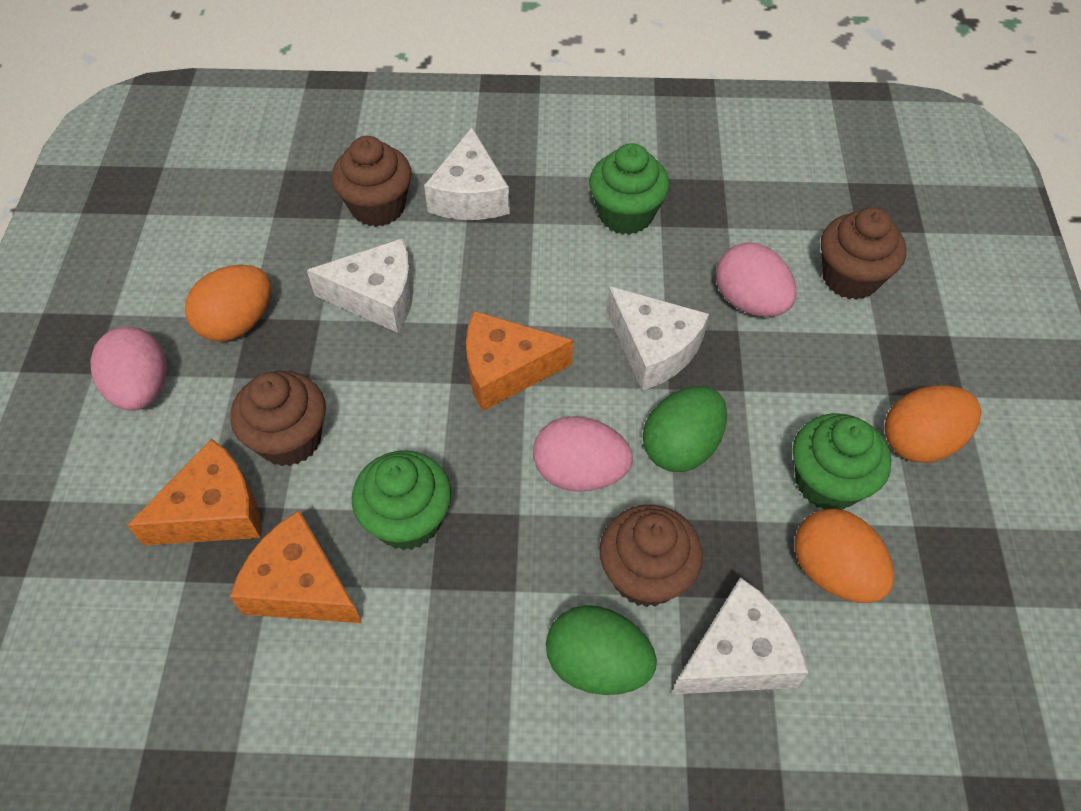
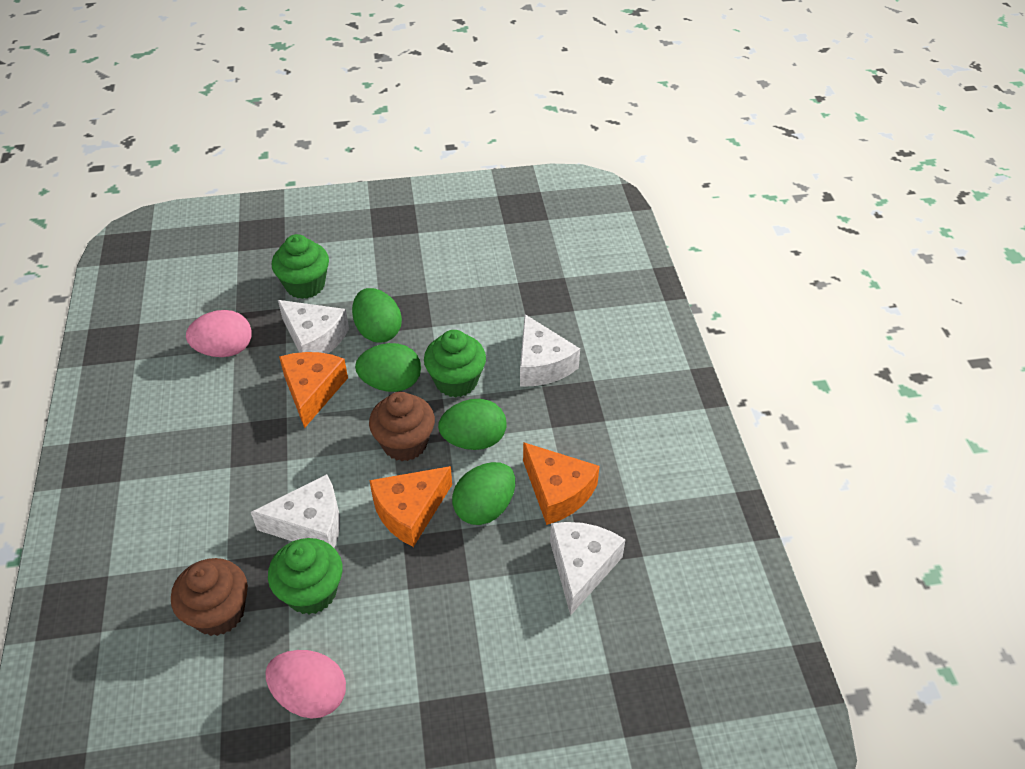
brown cupcake: 4 -> 2
green egg: 2 -> 4
orange egg: 3 -> 0
pink egg: 3 -> 2

